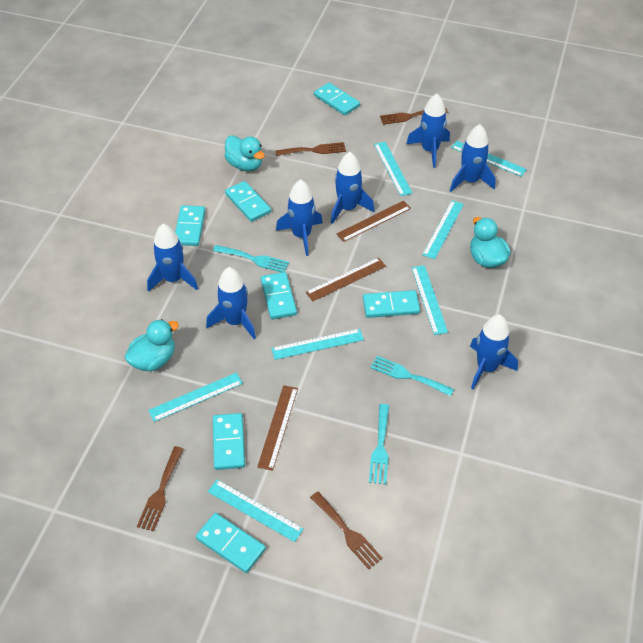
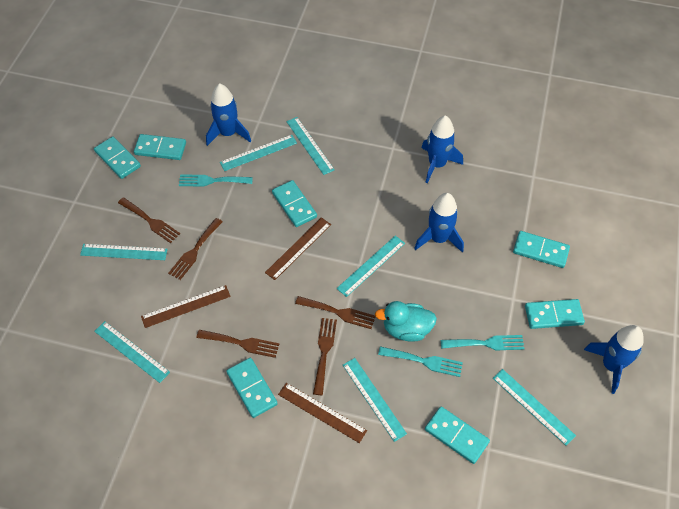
blue rocket: 7 -> 4
brown fork: 4 -> 5
turquoise duck: 3 -> 1

